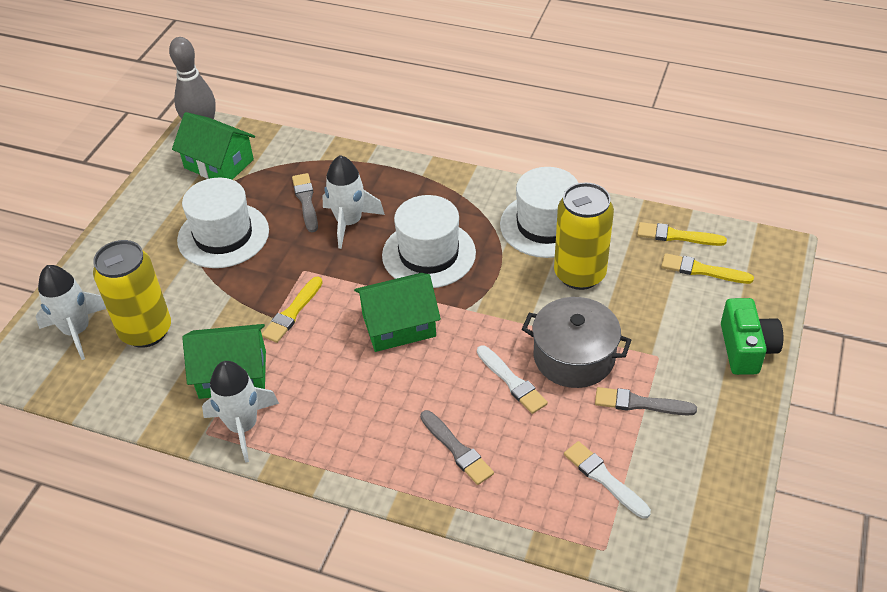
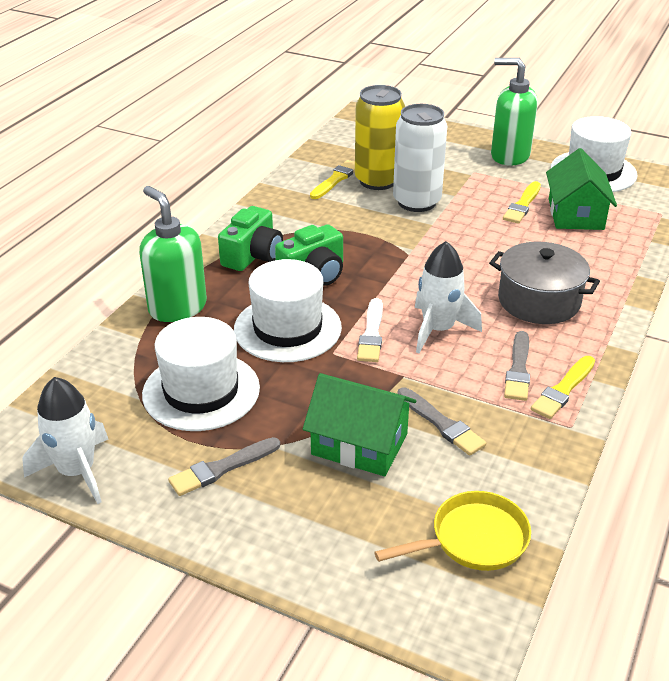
green camera: 1 -> 2
green house: 3 -> 2
green soap dispenser: 0 -> 2
grey bowling pin: 1 -> 0
white brush: 2 -> 1
white can: 0 -> 1
white rocket: 3 -> 2
yellow can: 2 -> 1
yellow pan: 0 -> 1

